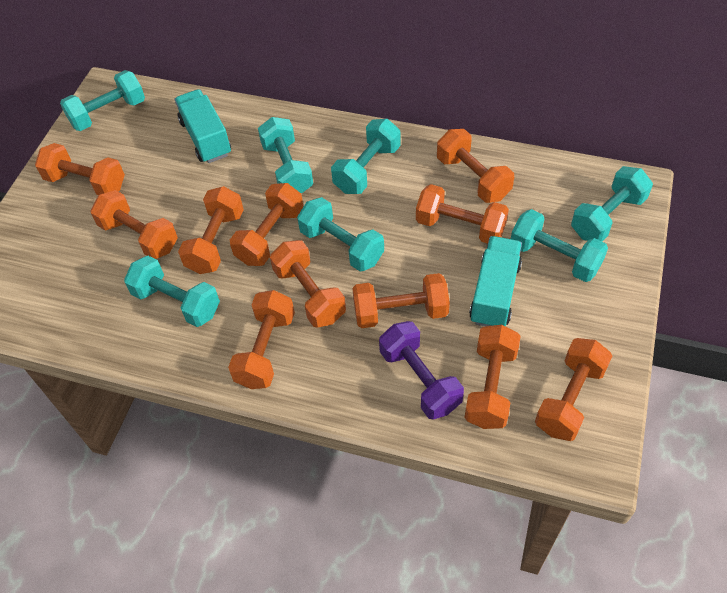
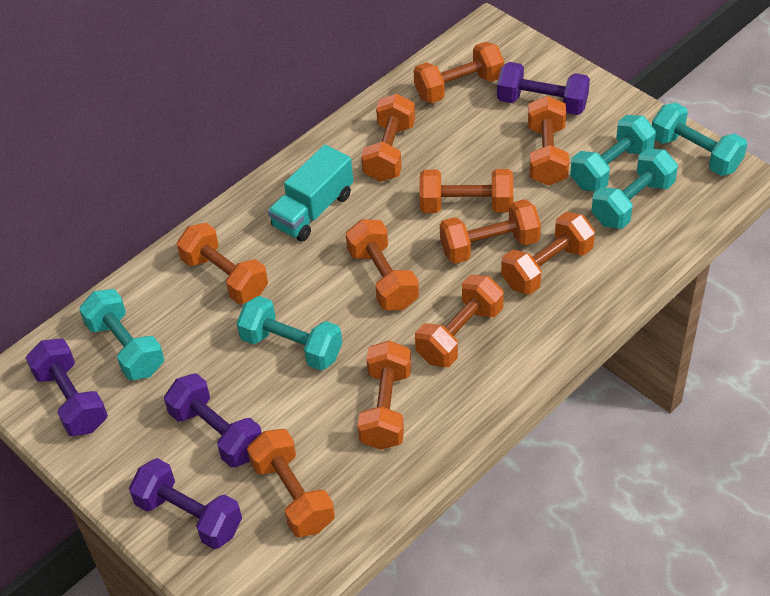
purple dumbbell: 1 -> 4
turquoise dumbbell: 7 -> 5
turquoise truck: 2 -> 1

